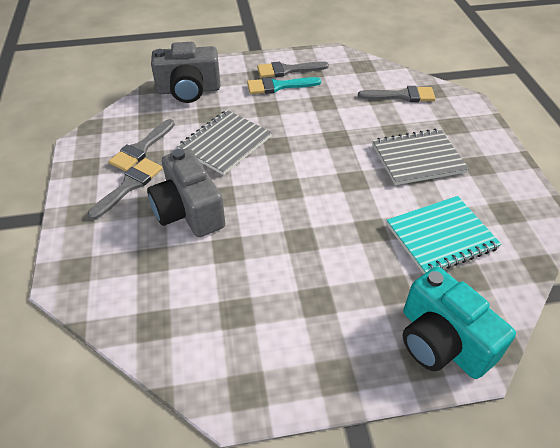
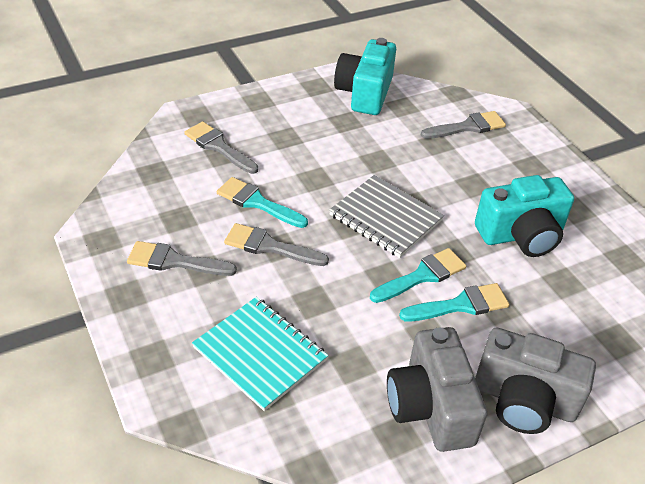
grey notebook: 2 -> 1
turquoise brush: 1 -> 3
turquoise camera: 1 -> 2

